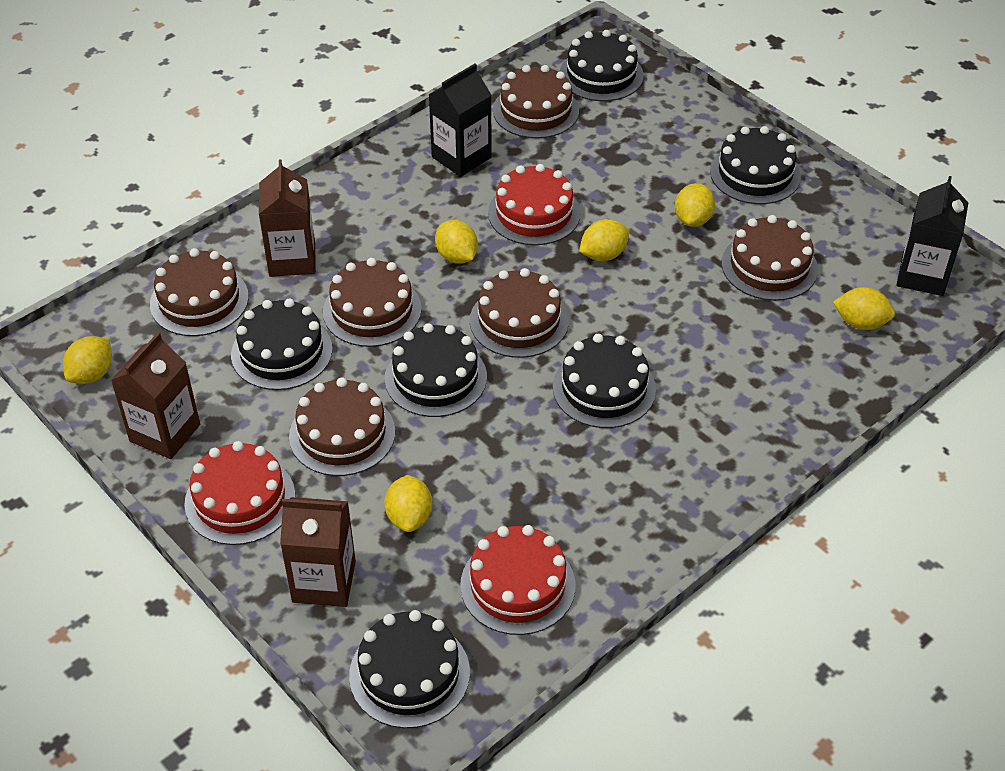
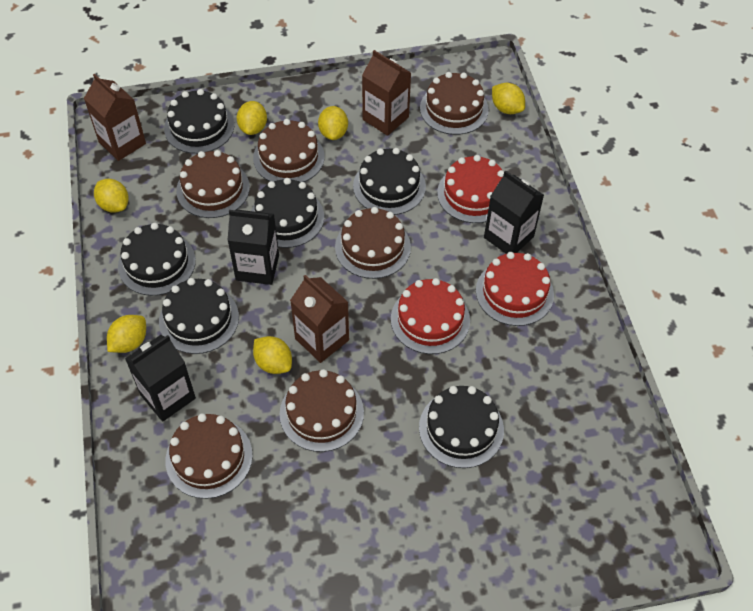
black carton: 2 -> 3

